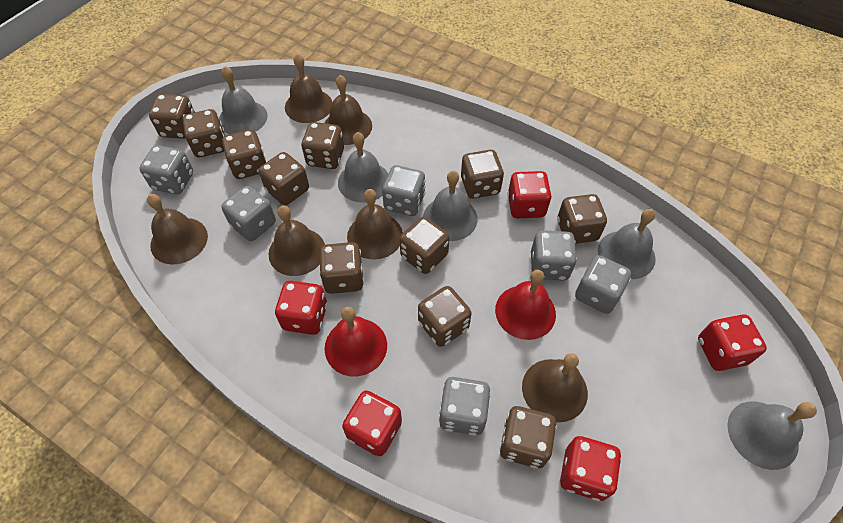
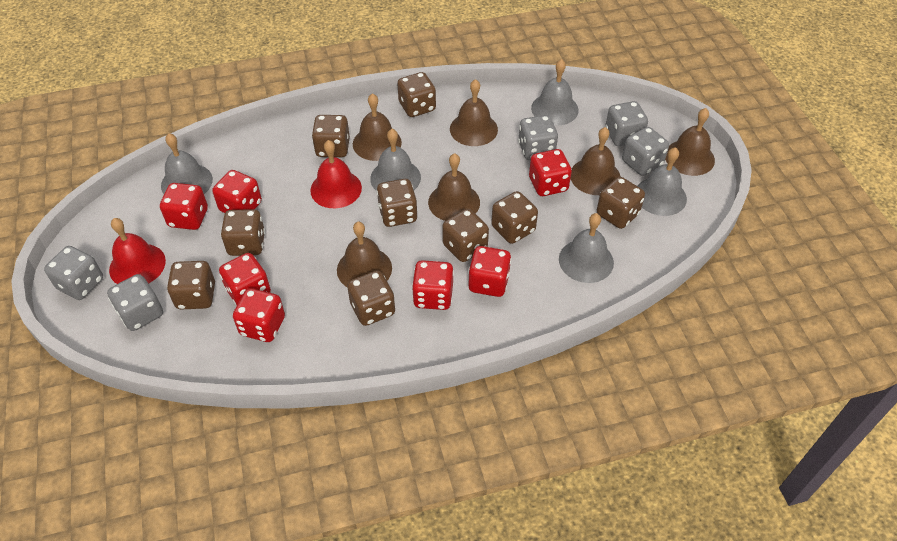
brown dice: 11 -> 9
grey dice: 6 -> 5
red dice: 5 -> 7

